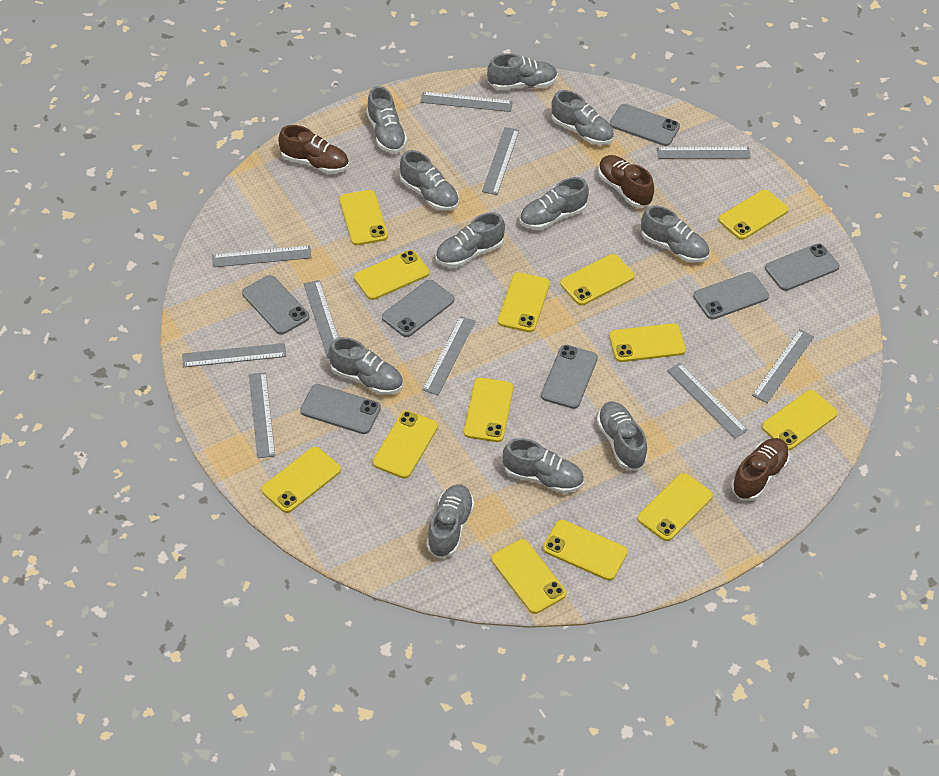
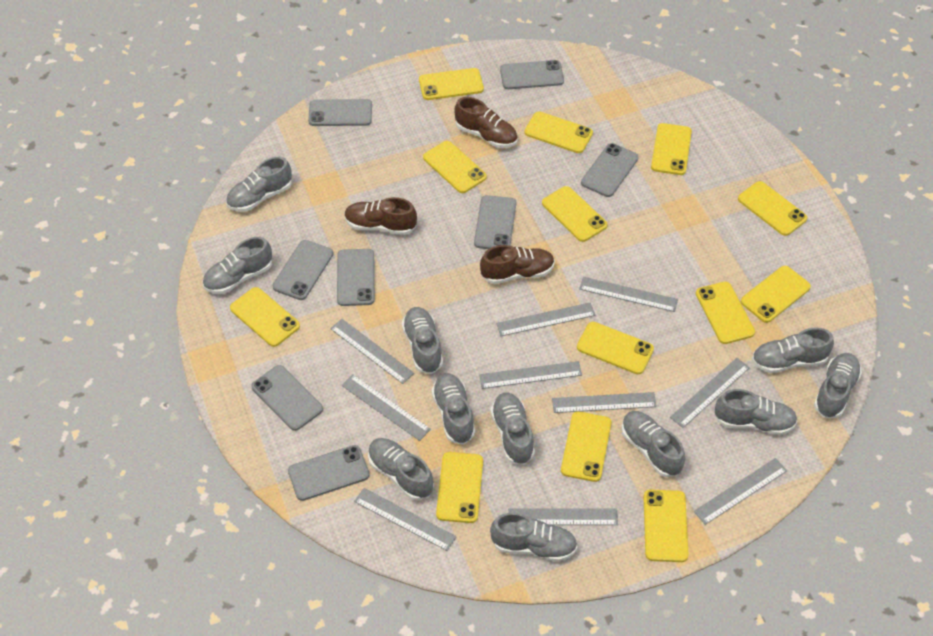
grey phone: 7 -> 8

